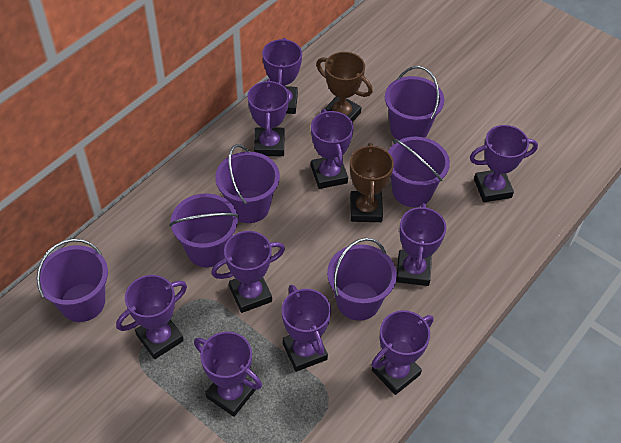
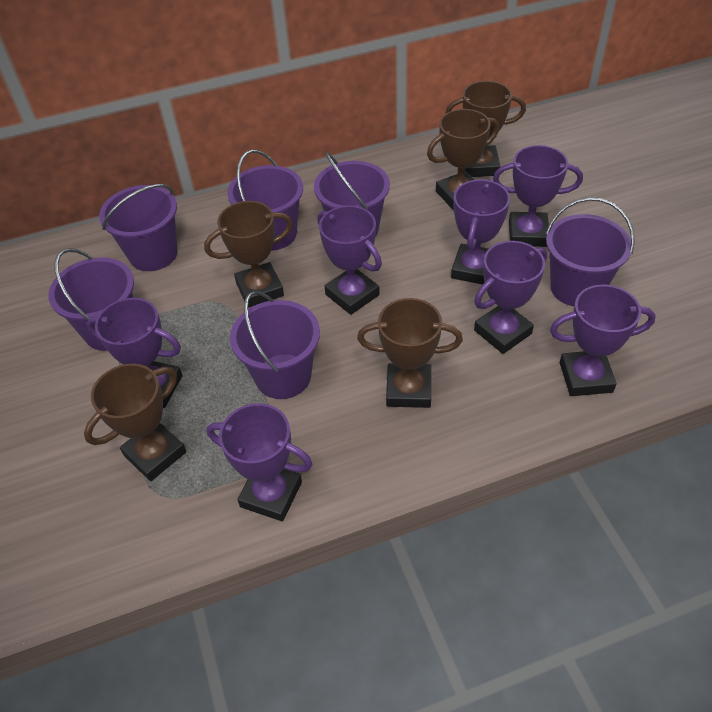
brown trophy: 2 -> 5
purple trophy: 10 -> 7

